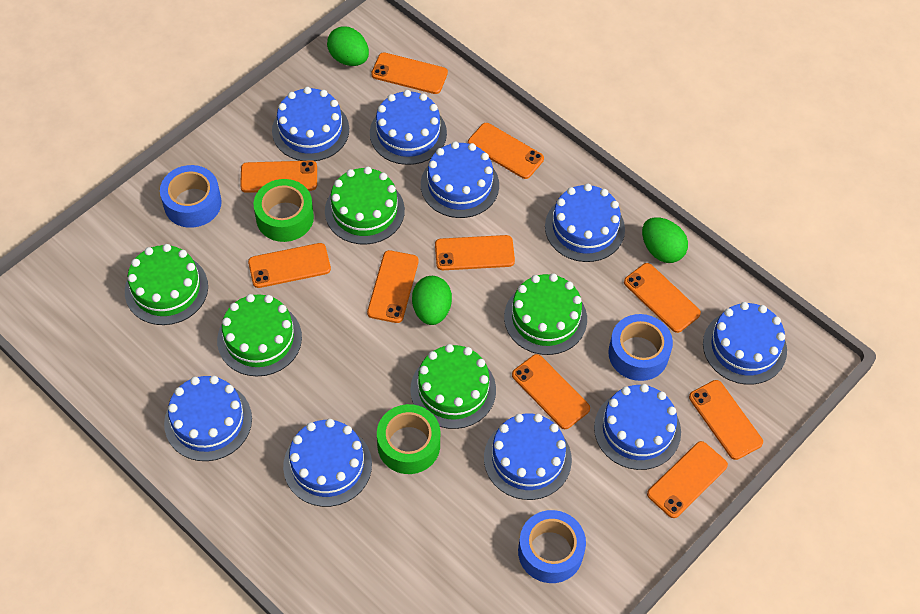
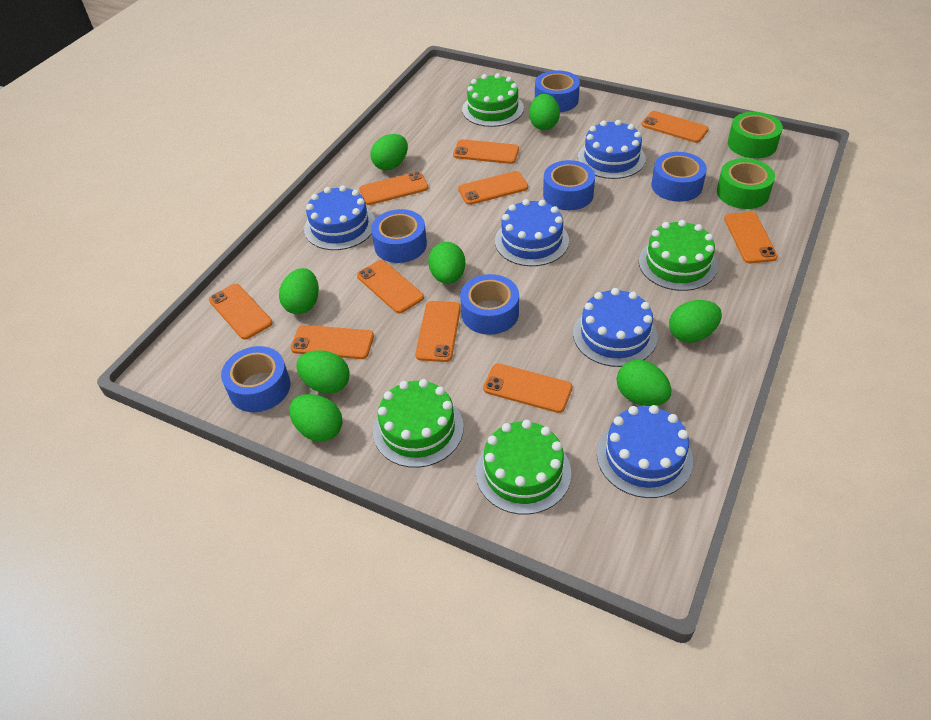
blue cake: 9 -> 5
blue tape: 3 -> 6
green cake: 5 -> 4
green egg: 3 -> 8

